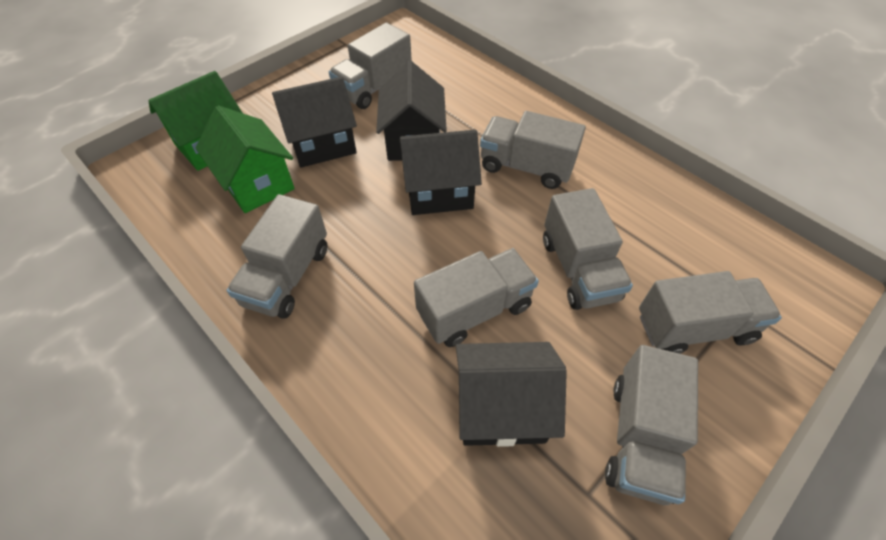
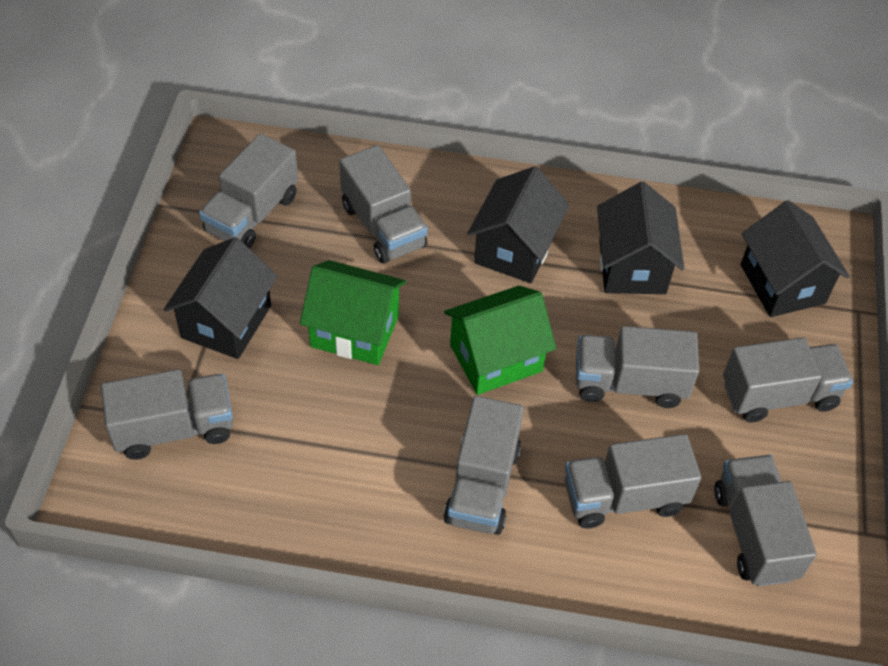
grey truck: 7 -> 8

